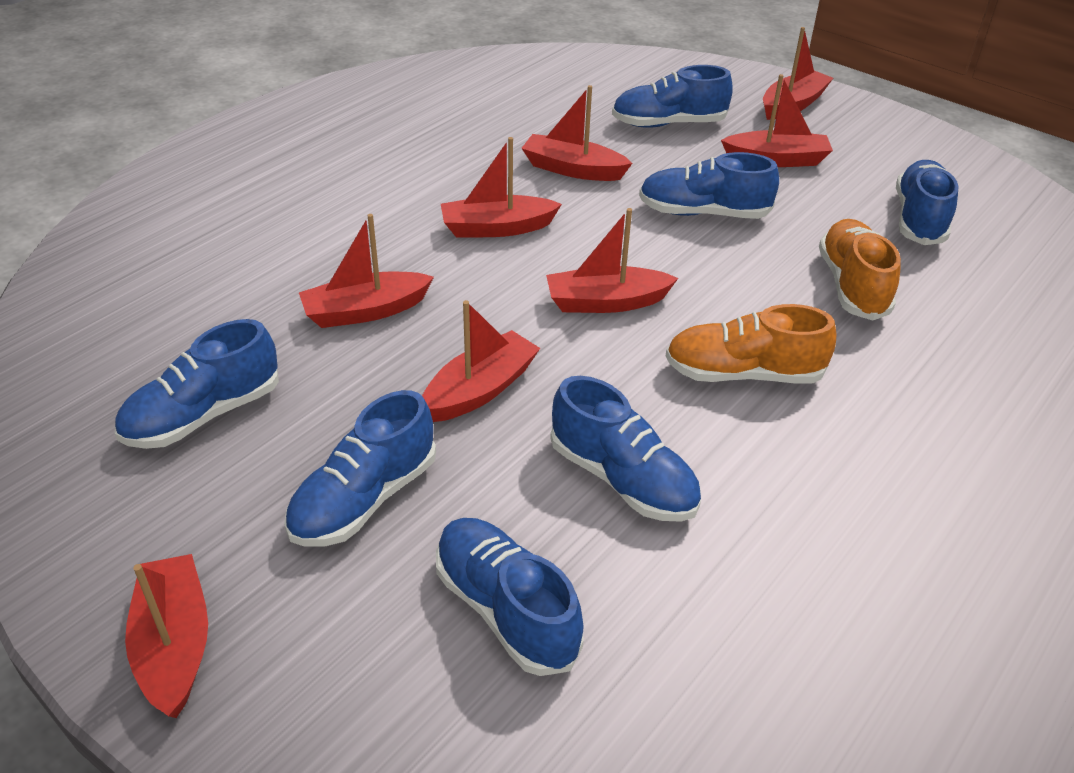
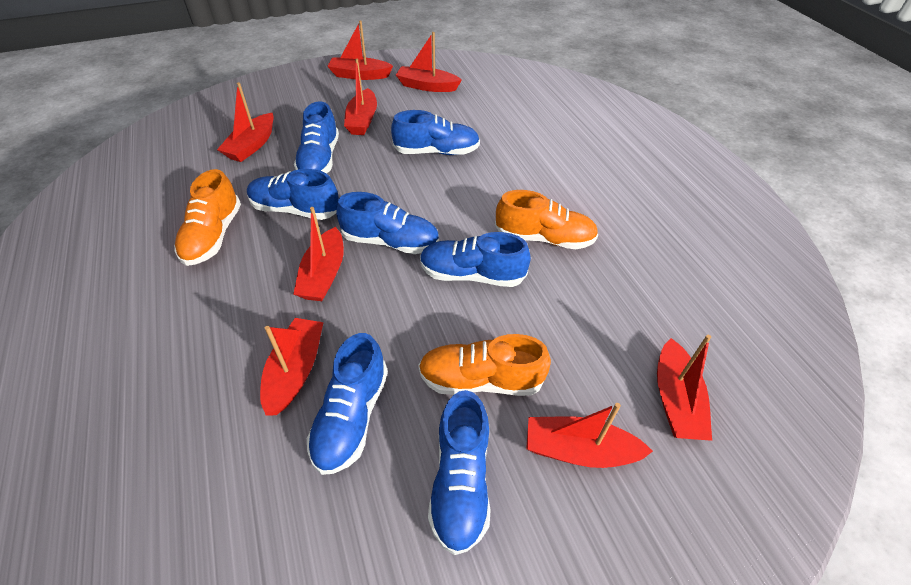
orange shoe: 2 -> 3

